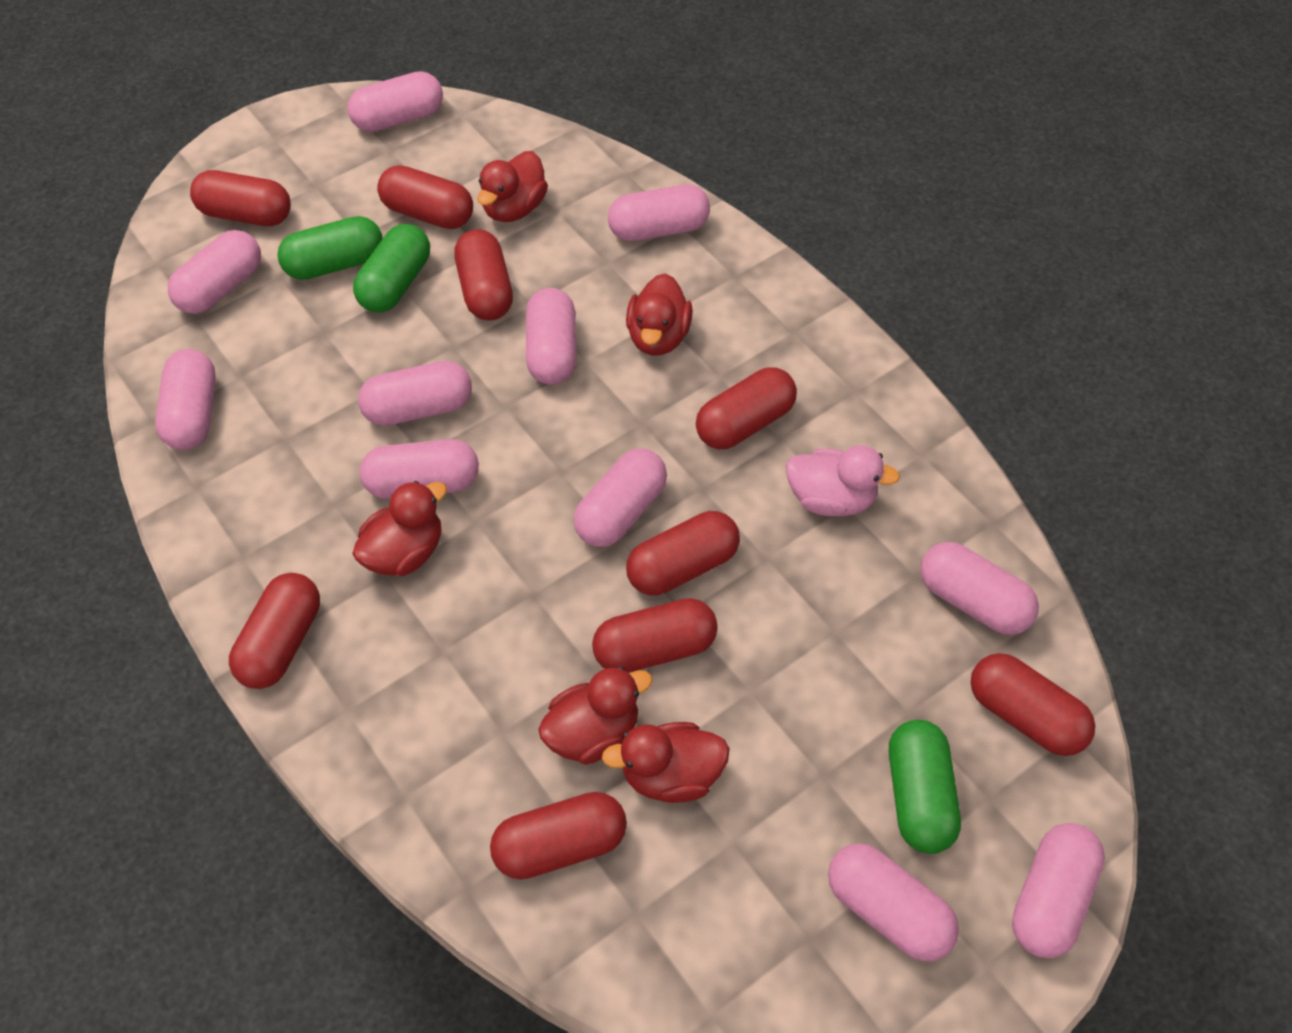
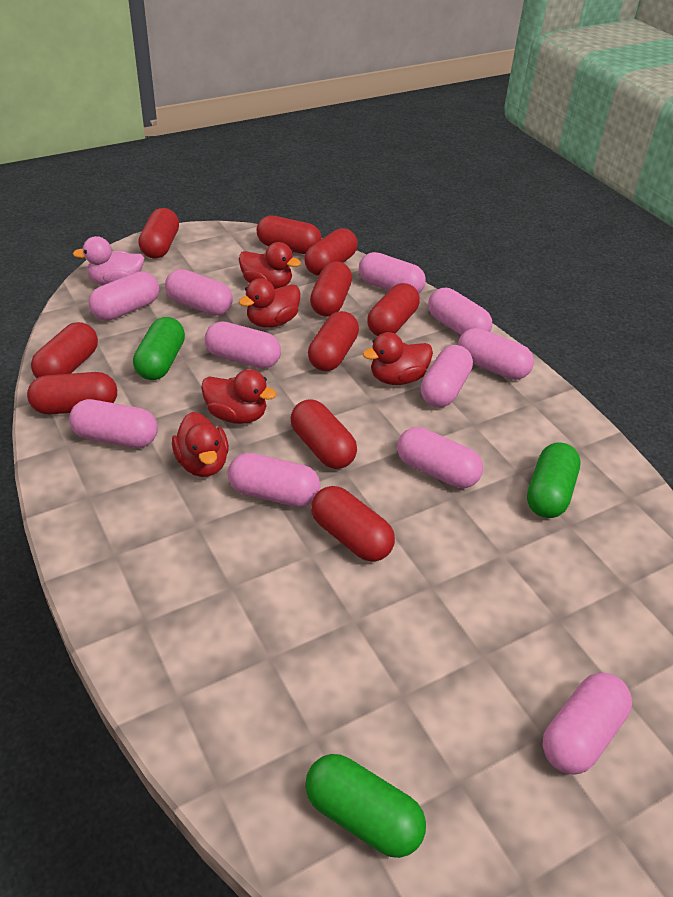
red capsule: 9 -> 10

